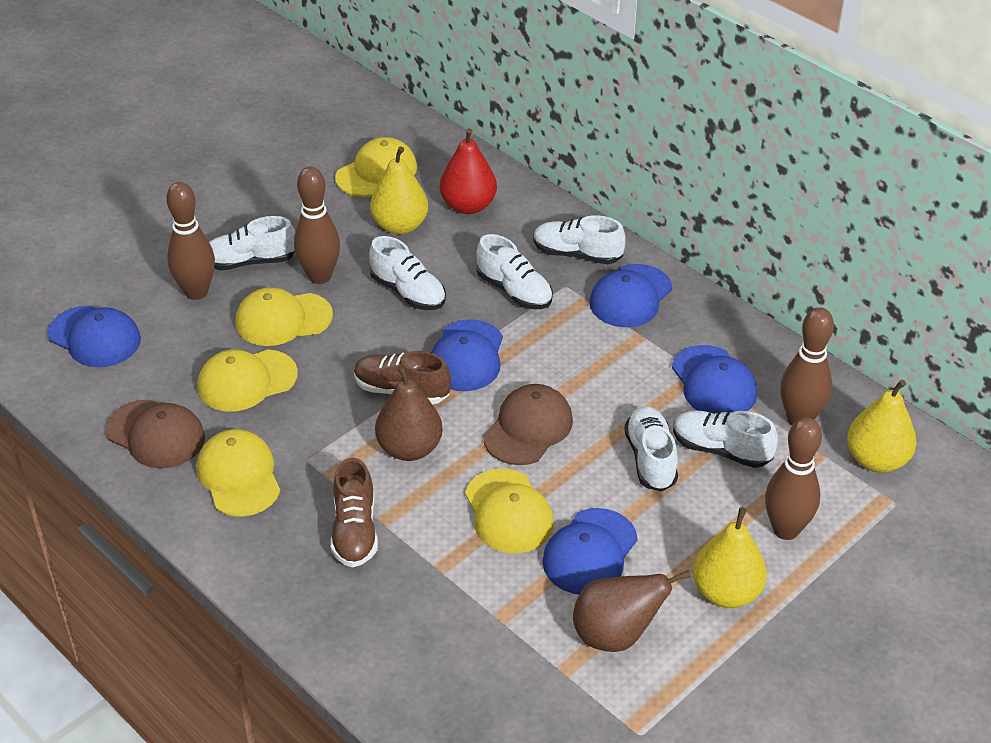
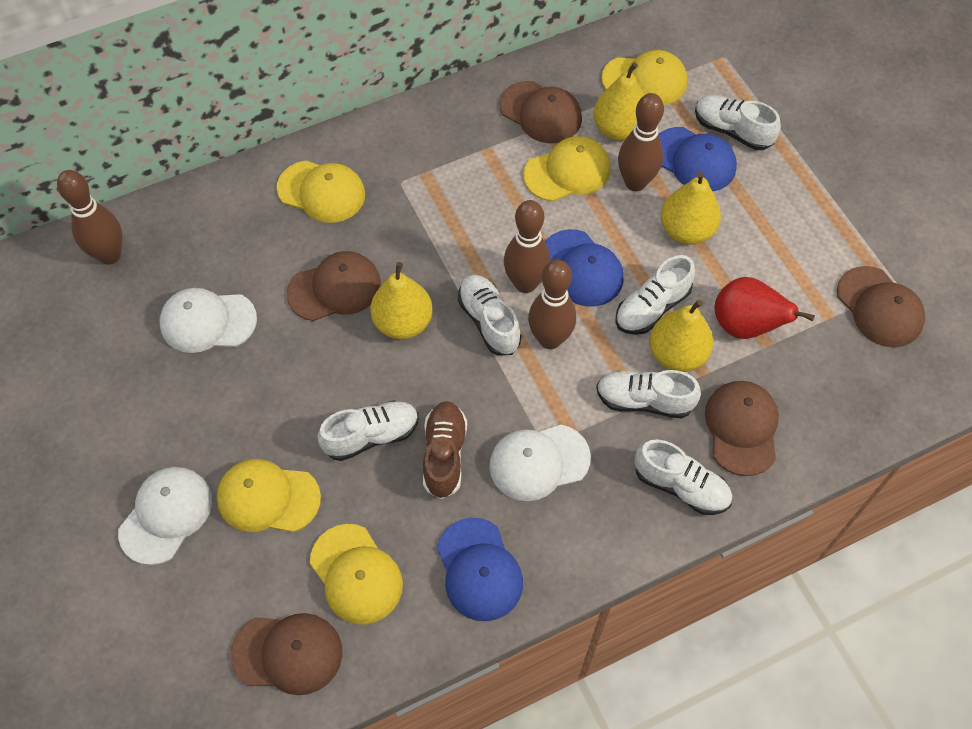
blue cap: 5 -> 3
brown cap: 2 -> 5
brown pear: 2 -> 0
brown shoe: 2 -> 1
white cap: 0 -> 3
yellow pear: 3 -> 4

